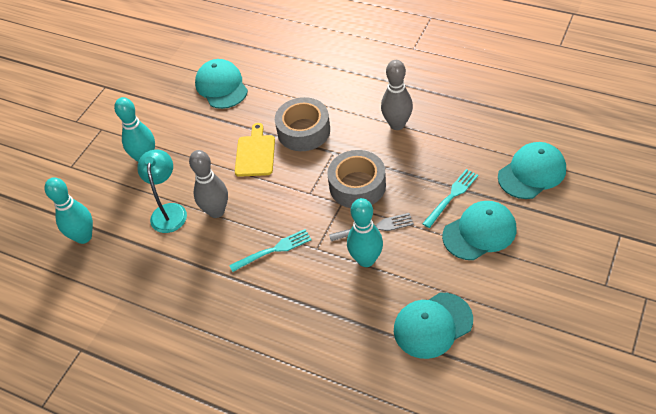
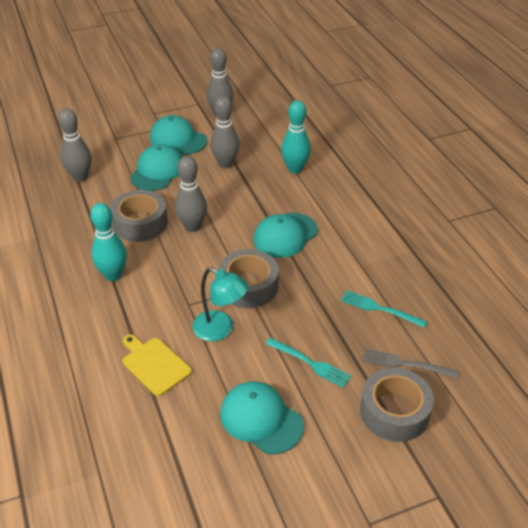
grey bowling pin: 2 -> 4
grey tape: 2 -> 3
turquoise bowling pin: 3 -> 2

